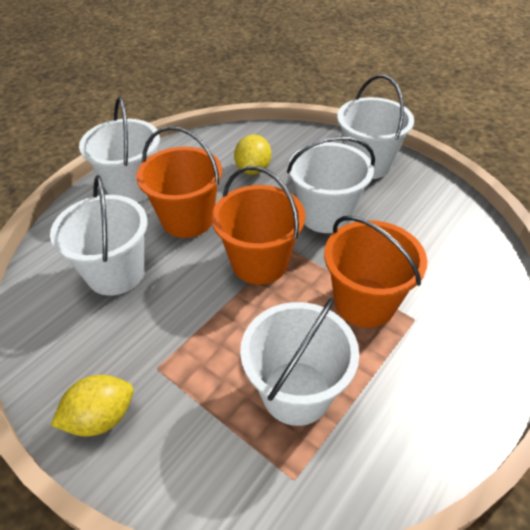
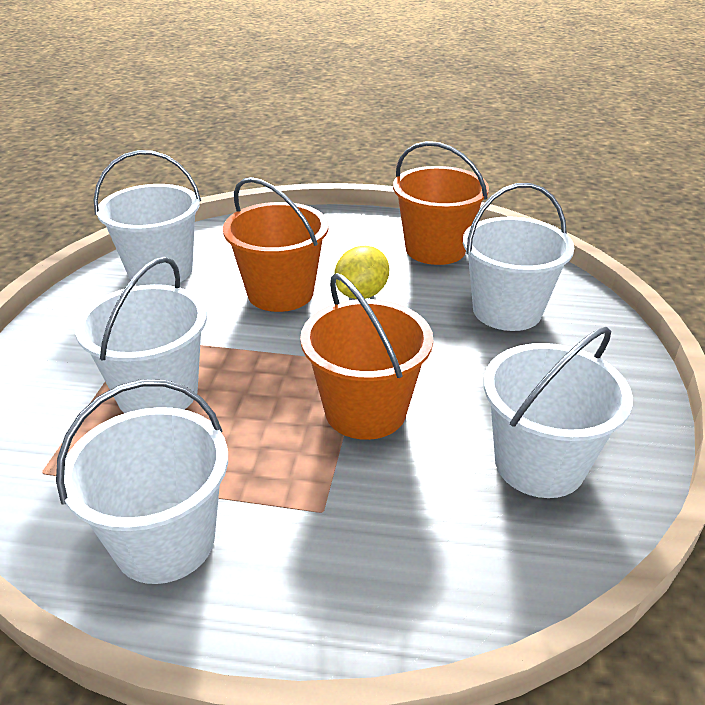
yellow lemon: 2 -> 1

